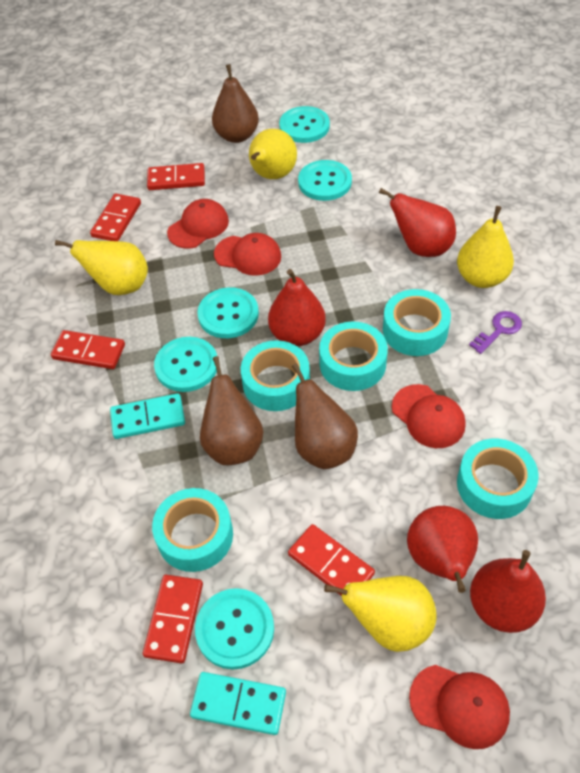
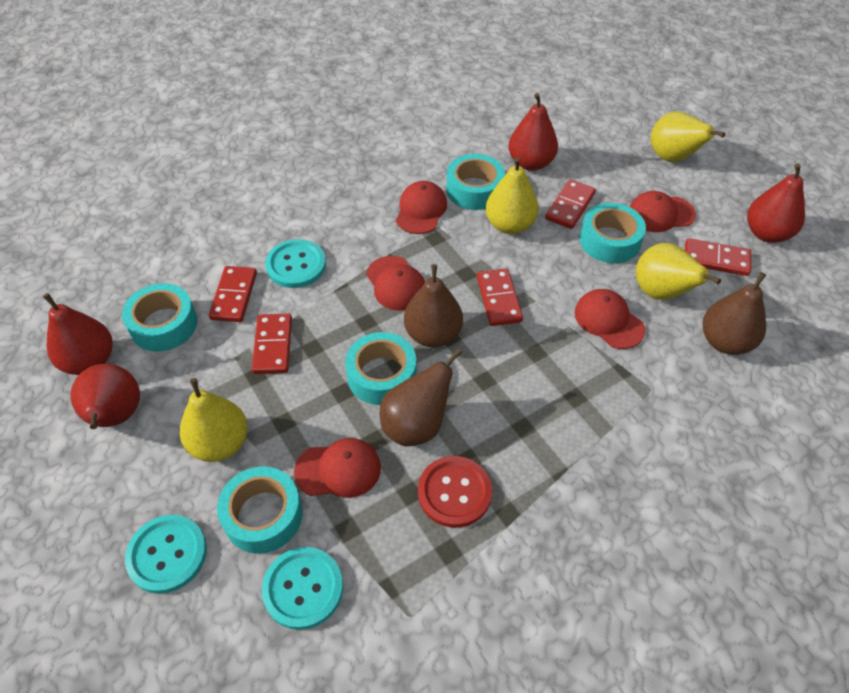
purple key: 1 -> 0
red button: 0 -> 1
red cap: 4 -> 5
turquoise button: 5 -> 3
turquoise domino: 2 -> 0

